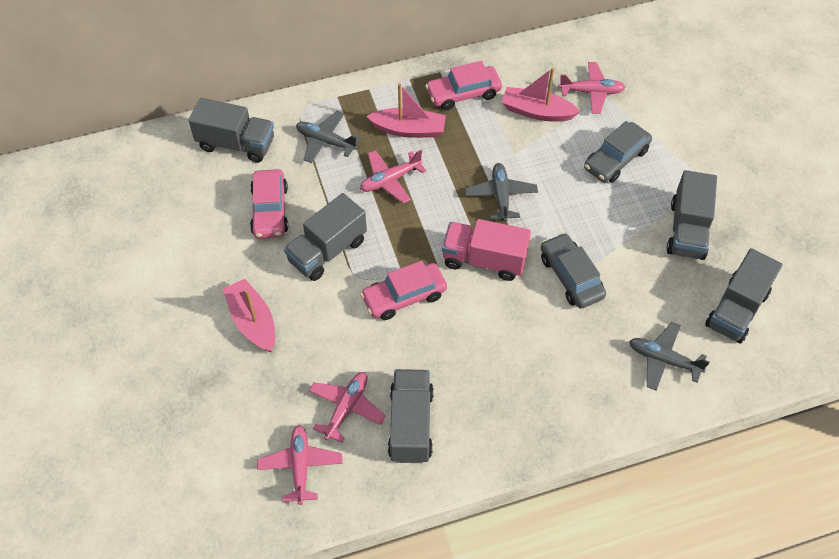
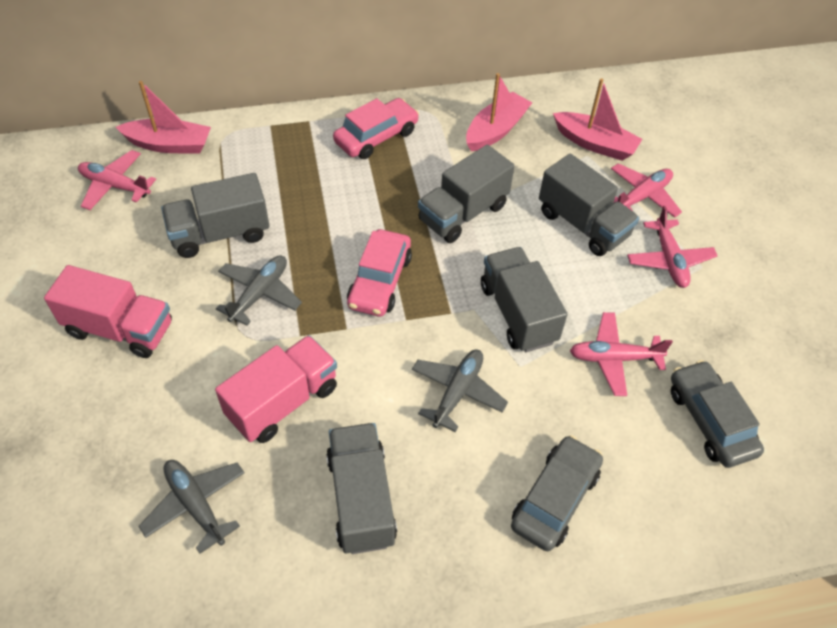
pink car: 3 -> 2
pink truck: 1 -> 2

